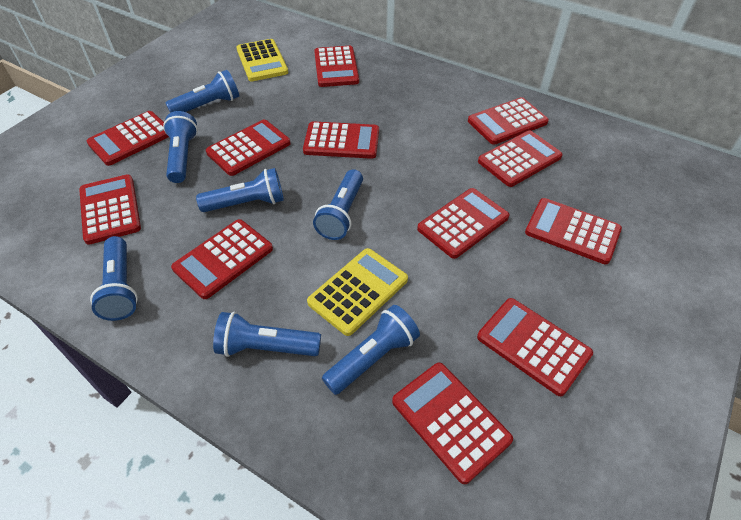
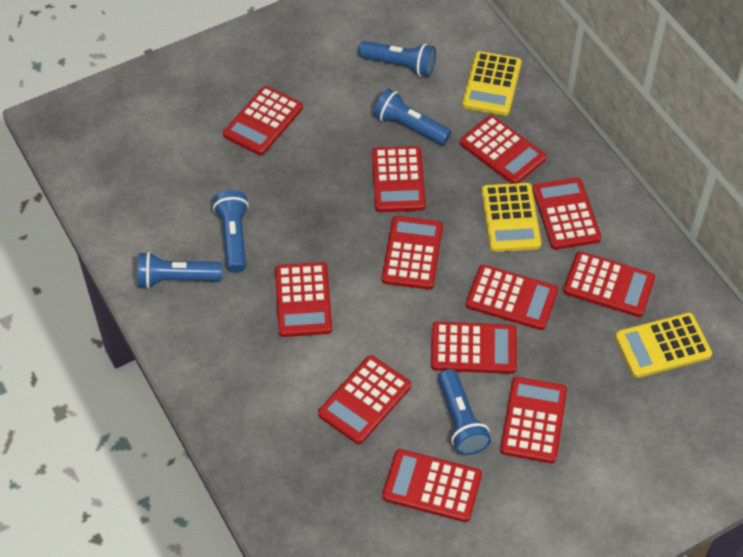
blue flashlight: 7 -> 5
yellow calculator: 2 -> 3

